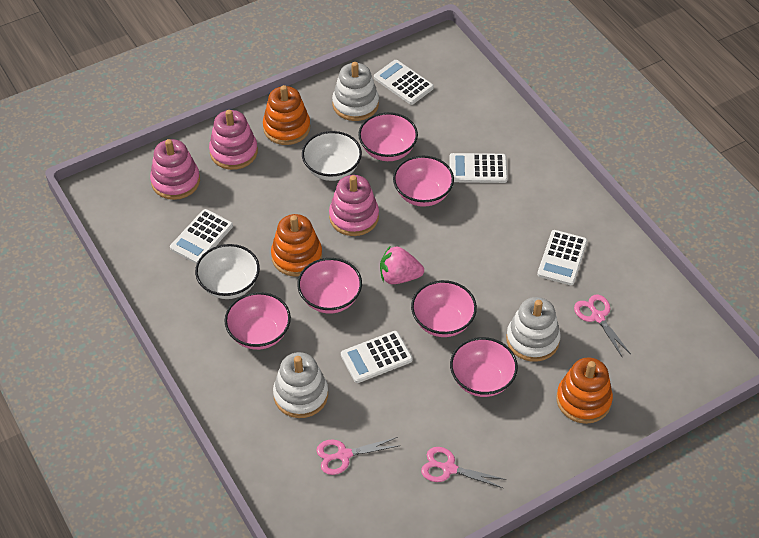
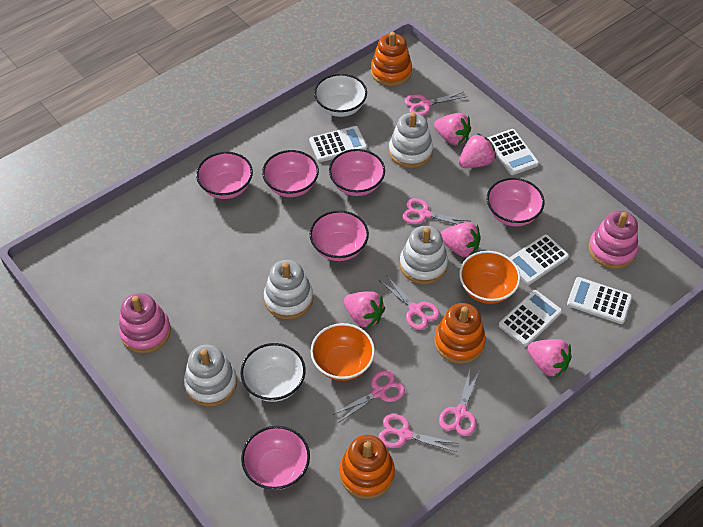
orange bowl: 0 -> 2
pink scissors: 3 -> 6
pink stacking toy: 3 -> 2
pink strawberry: 1 -> 5
white stacking toy: 3 -> 4

